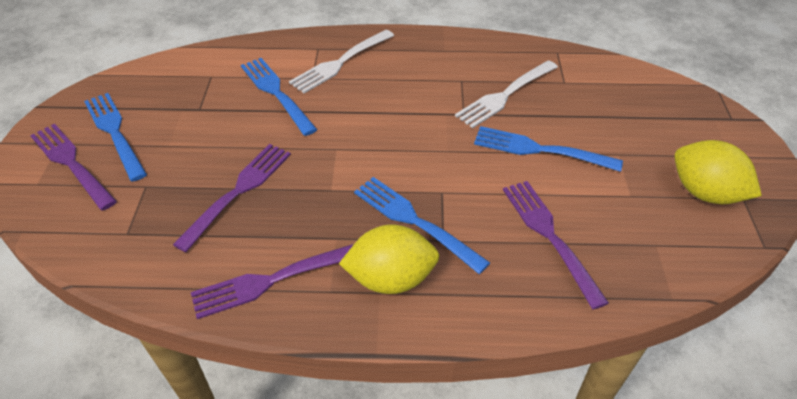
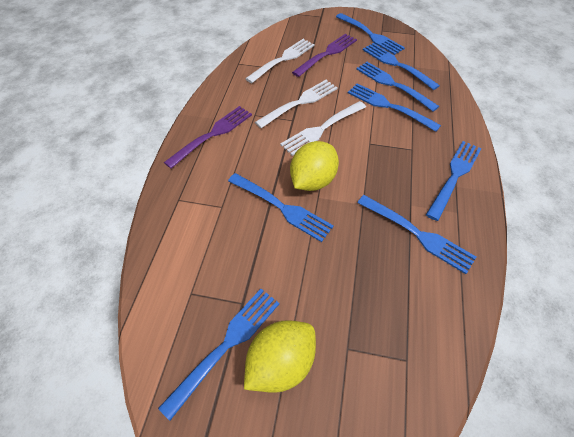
blue fork: 4 -> 8
purple fork: 4 -> 2
white fork: 2 -> 3

